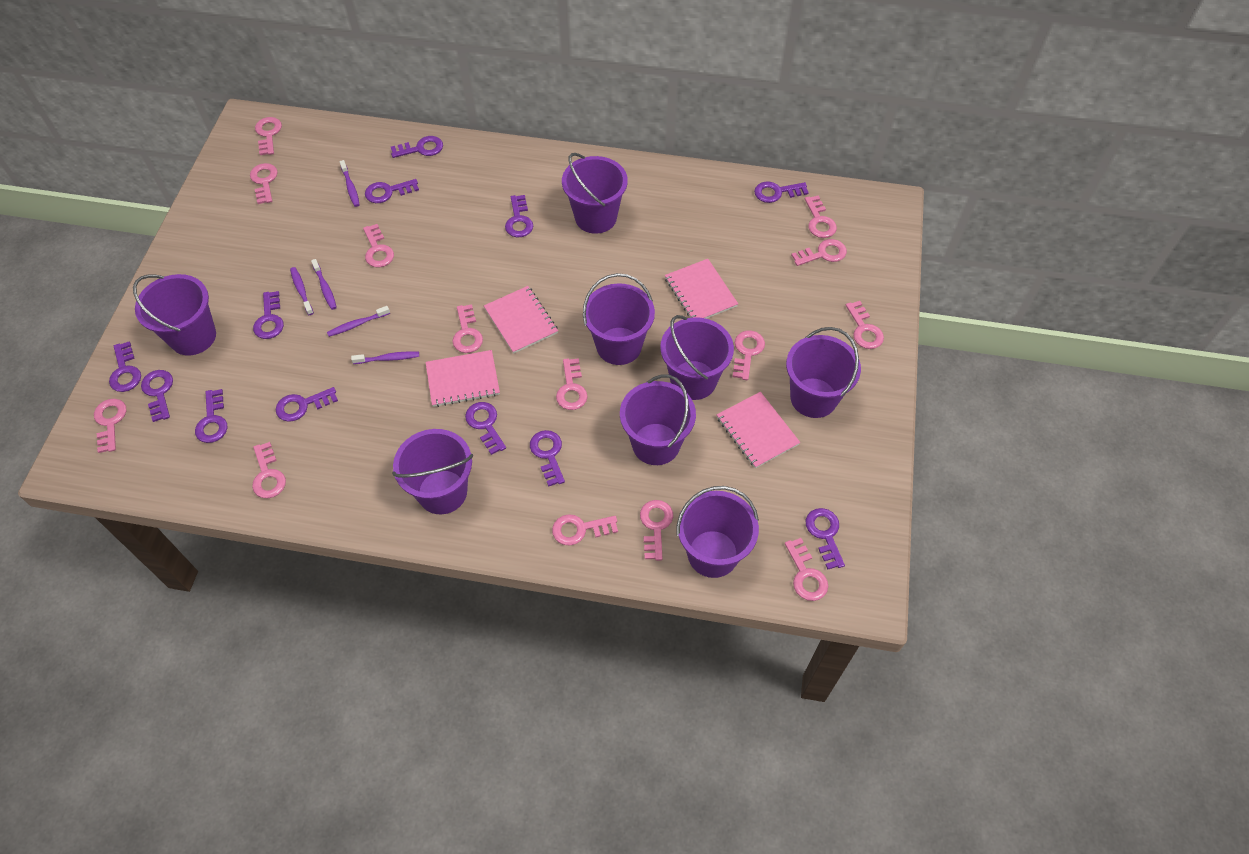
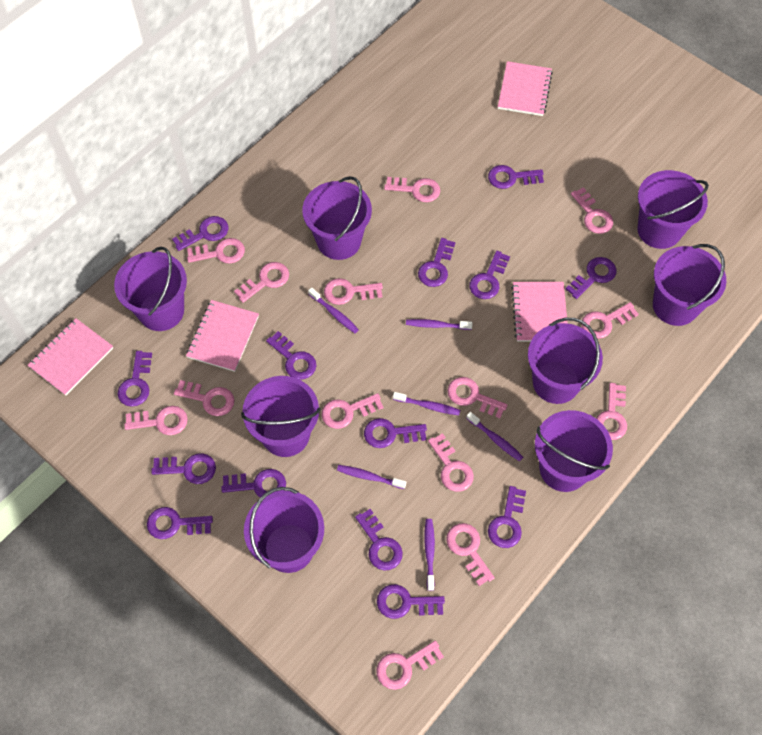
purple key: 12 -> 14
purple toothbrush: 5 -> 6

